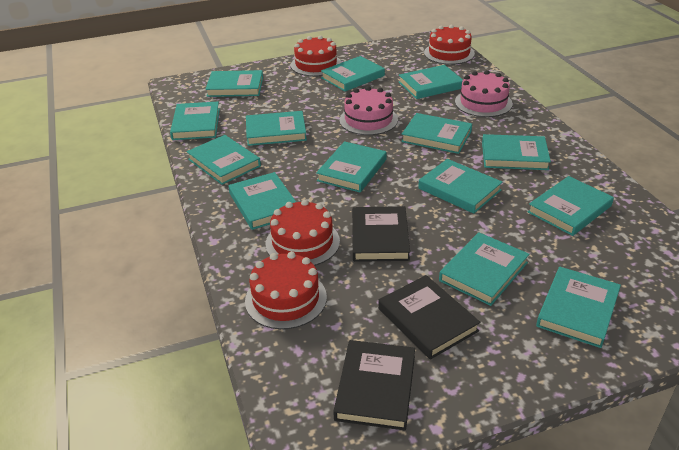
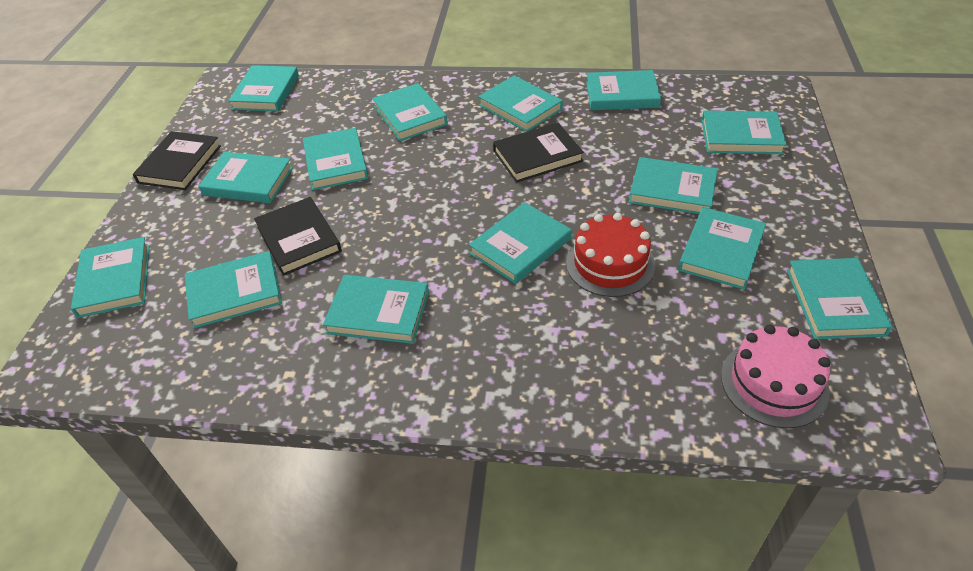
pink cake: 2 -> 1
red cake: 4 -> 1

